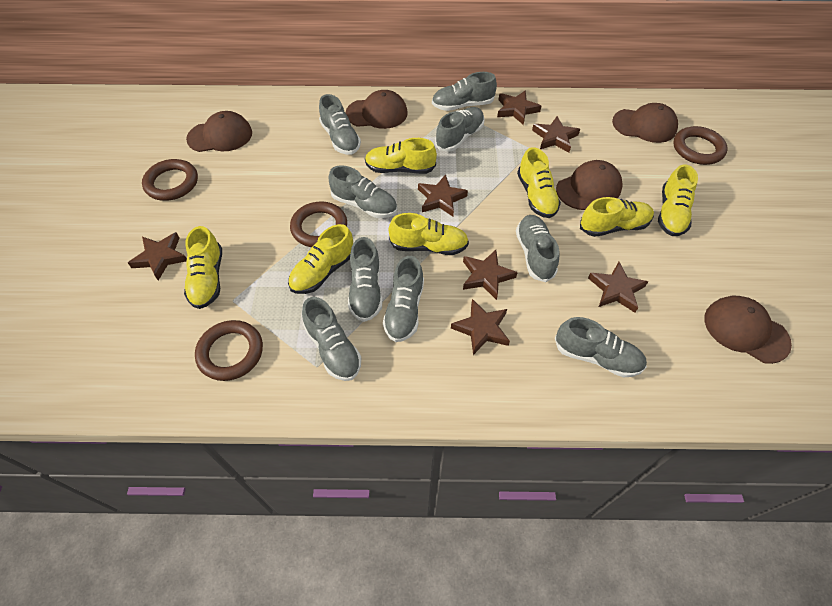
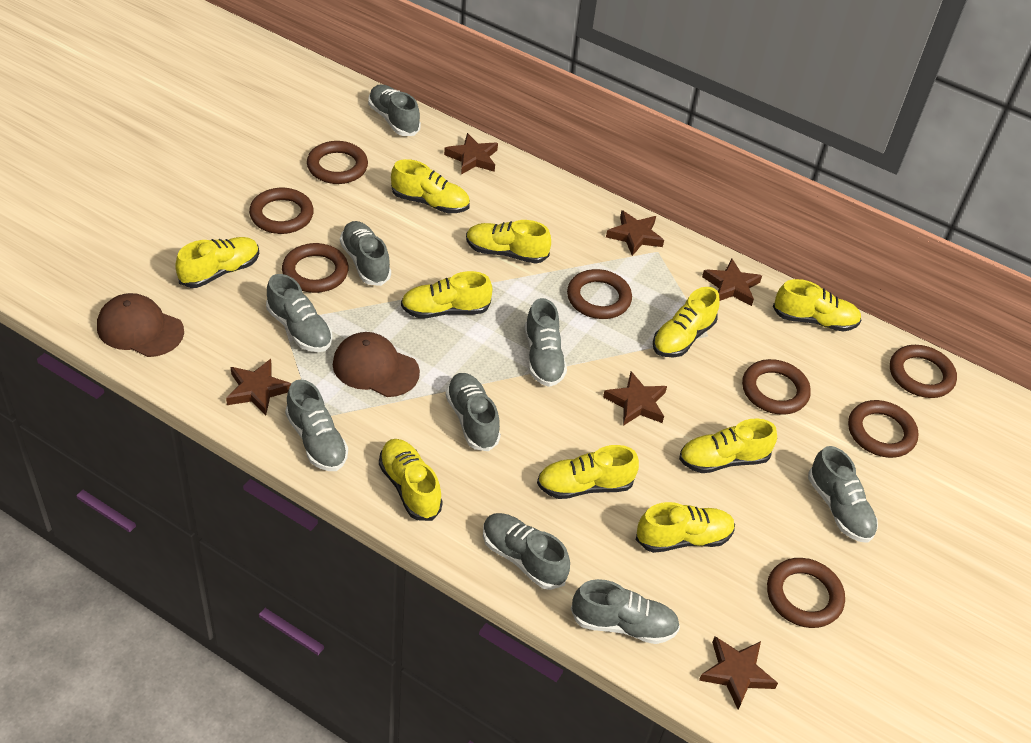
brown cap: 5 -> 2
brown ring: 4 -> 8
brown star: 7 -> 6
yellow shoe: 7 -> 10

